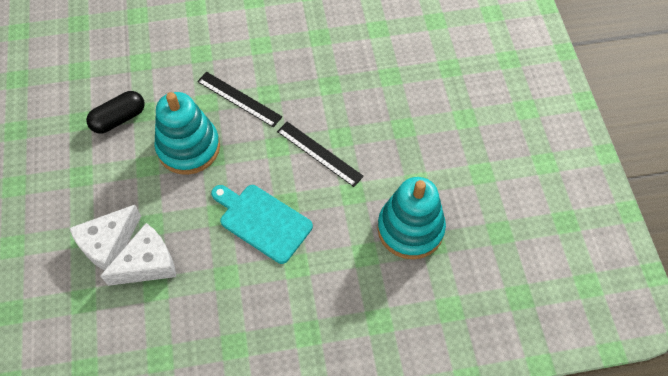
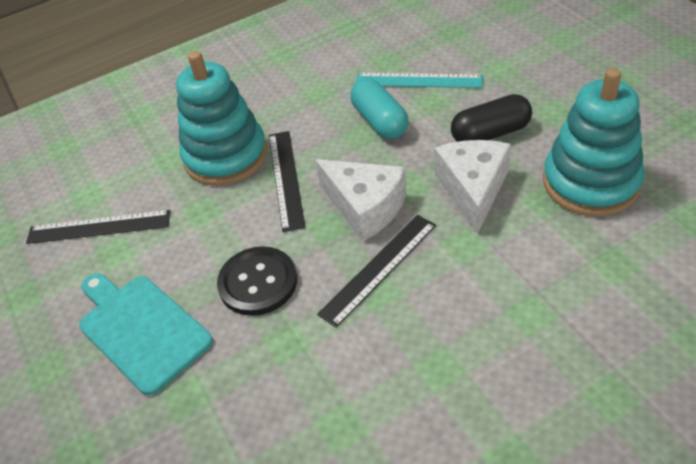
black button: 0 -> 1
black ruler: 2 -> 3
turquoise capsule: 0 -> 1
turquoise ruler: 0 -> 1

